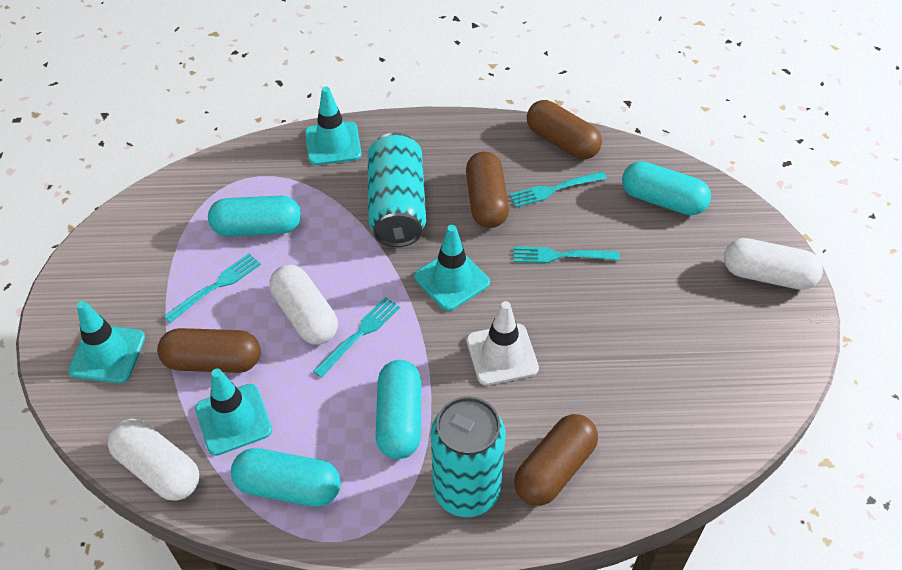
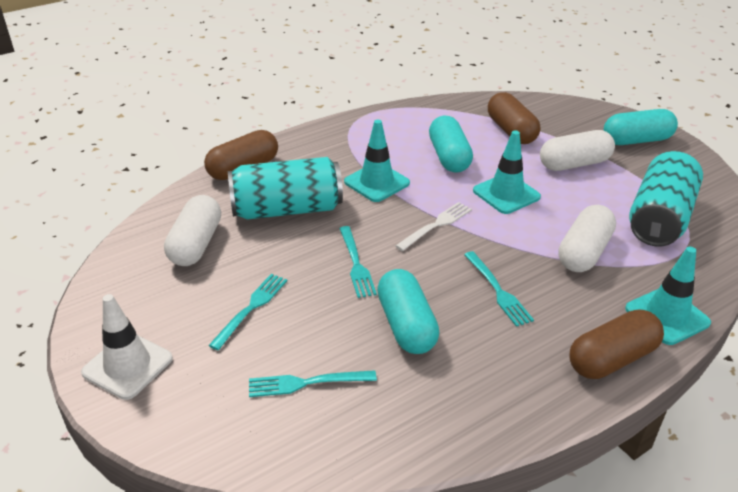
brown capsule: 4 -> 3
turquoise capsule: 4 -> 3
turquoise traffic cone: 4 -> 3
white fork: 0 -> 1

